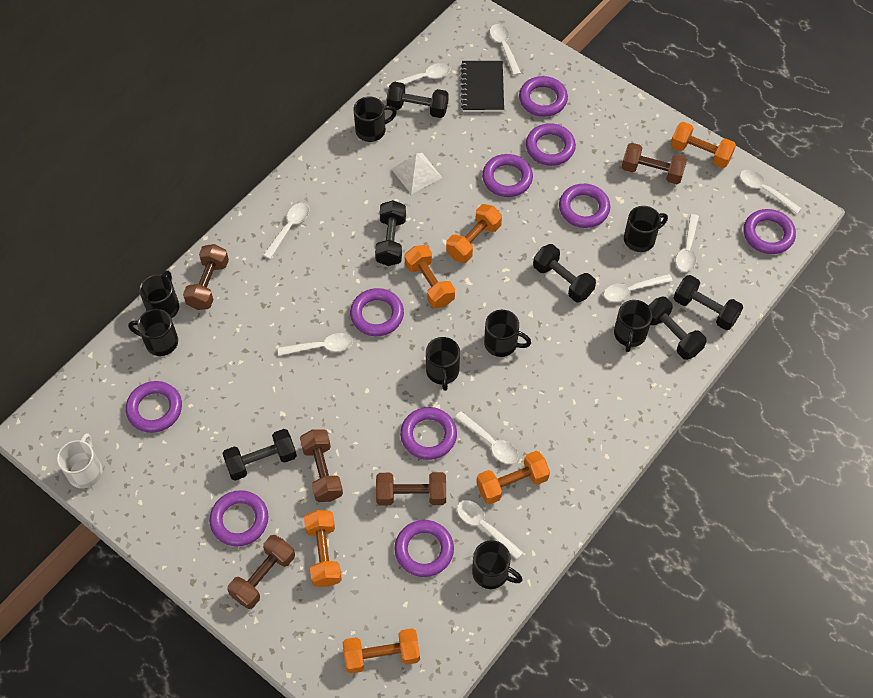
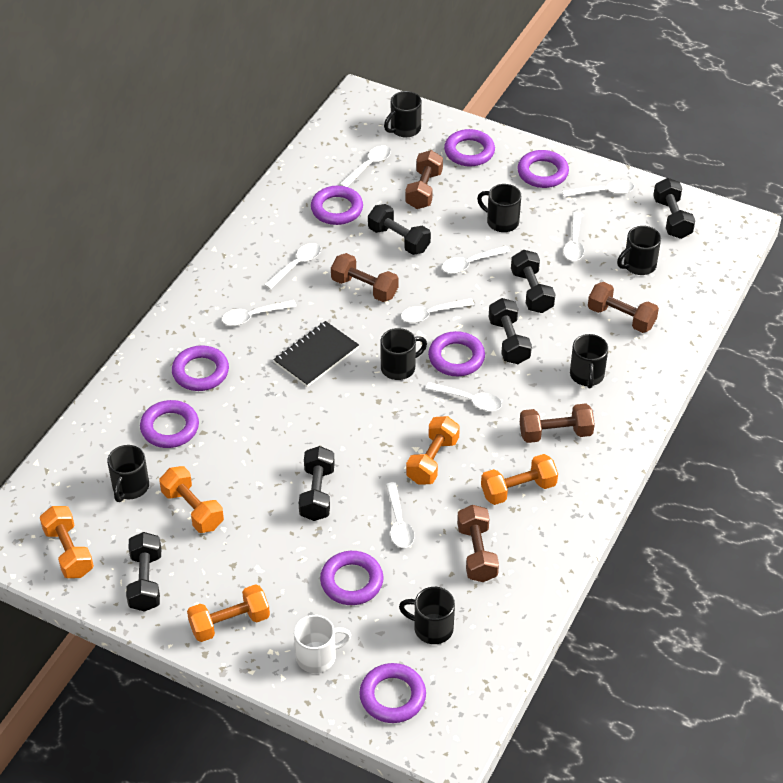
black mug: 8 -> 7
orange dumbbell: 6 -> 5
purple ring: 10 -> 8
white pyramid: 1 -> 0

